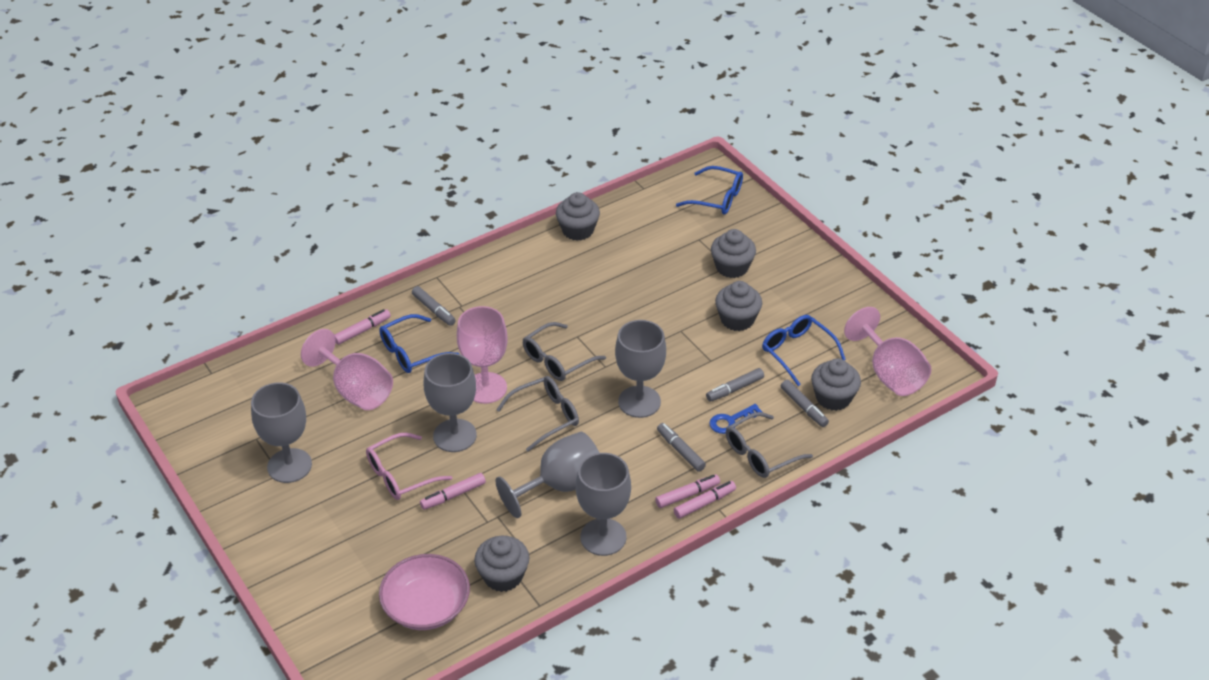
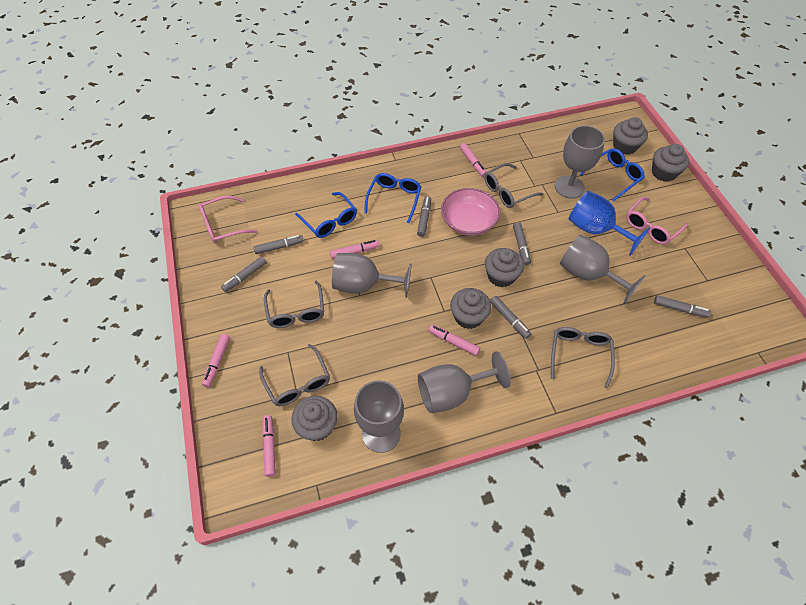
blue goblet: 0 -> 1
blue key: 1 -> 0
grey glasses: 3 -> 4
grey marker: 4 -> 6
pink glasses: 1 -> 2
pink goblet: 3 -> 0
pink marker: 4 -> 5

